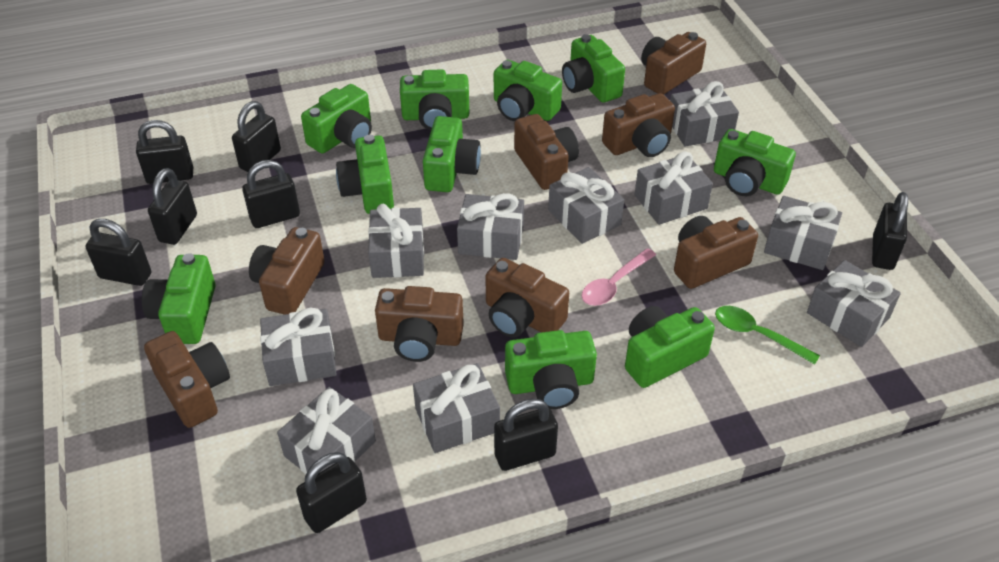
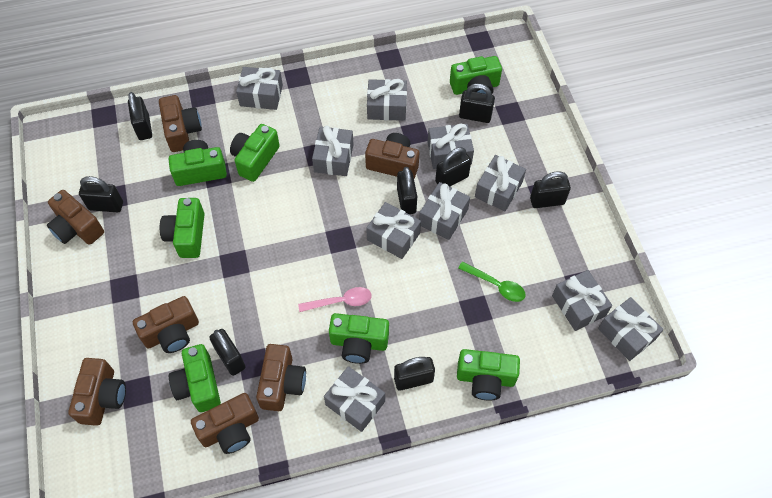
brown camera: 8 -> 7
green camera: 10 -> 7

